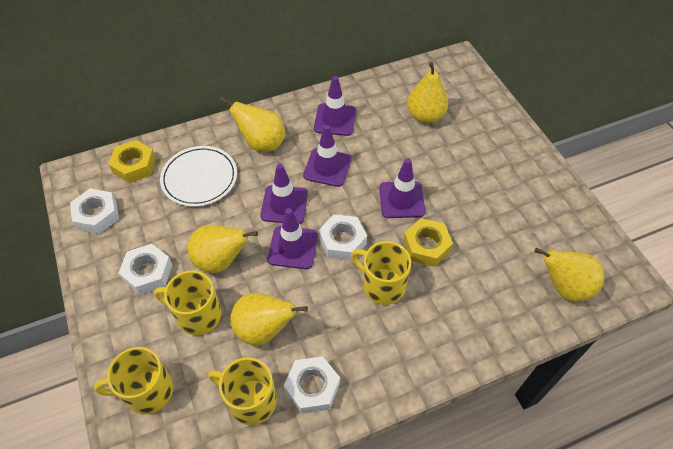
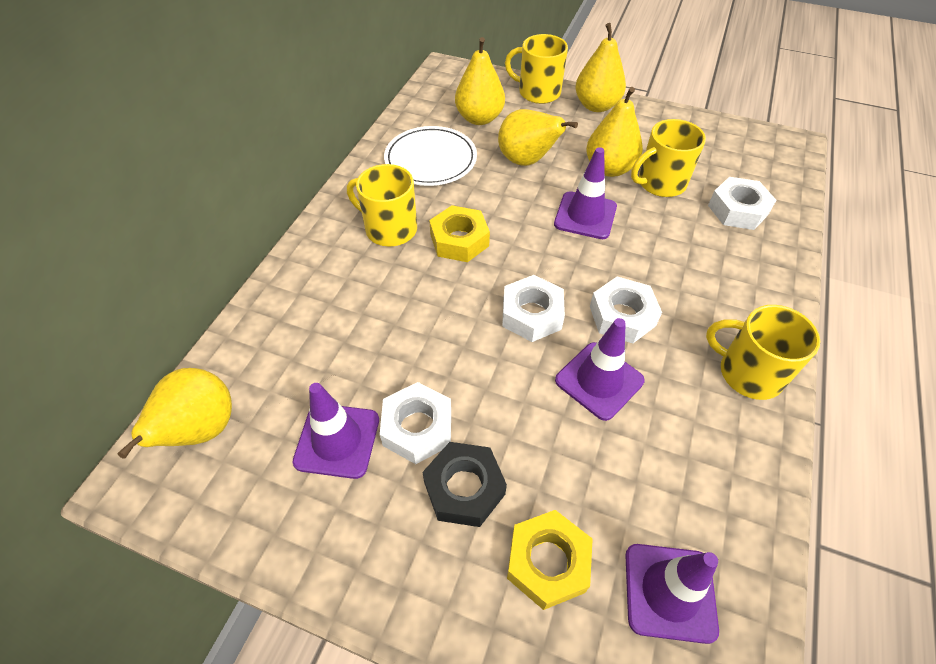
black nut: 0 -> 1
purple traffic cone: 5 -> 4

